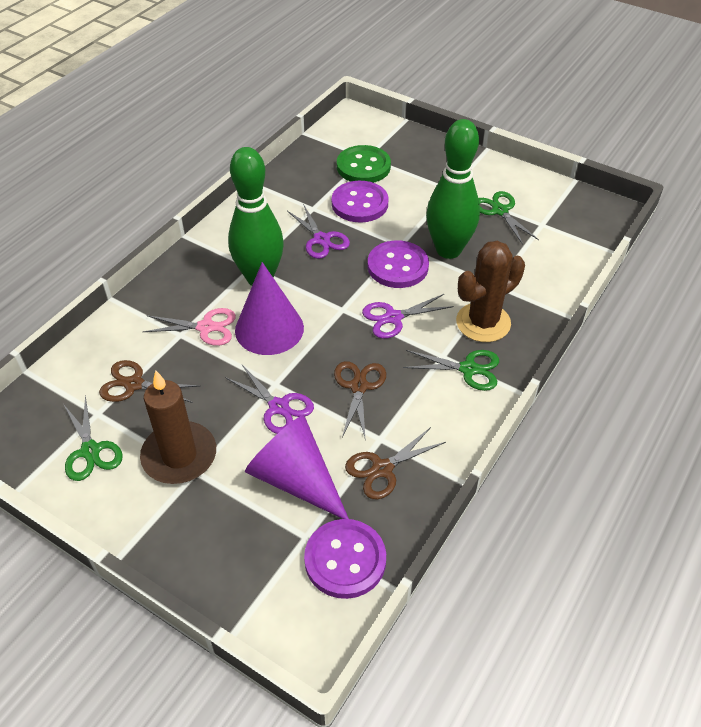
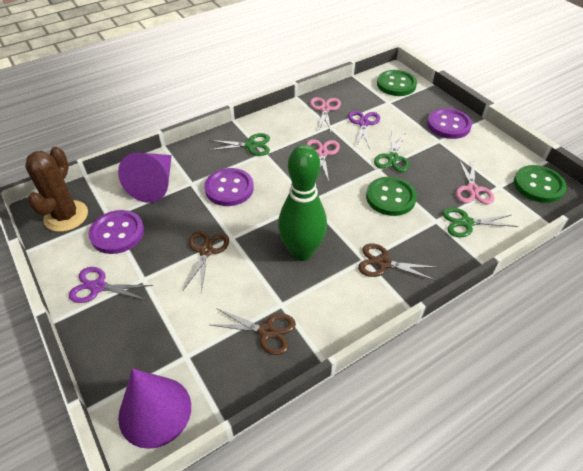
brown candle: 1 -> 0
green bowling pin: 2 -> 1
green button: 1 -> 3
pink scissors: 1 -> 3
purple scissors: 3 -> 2

